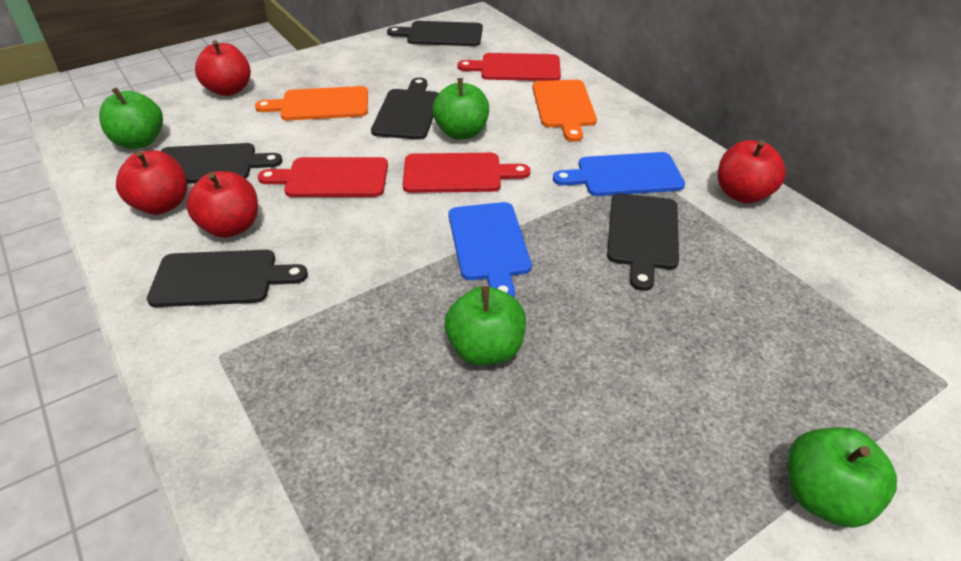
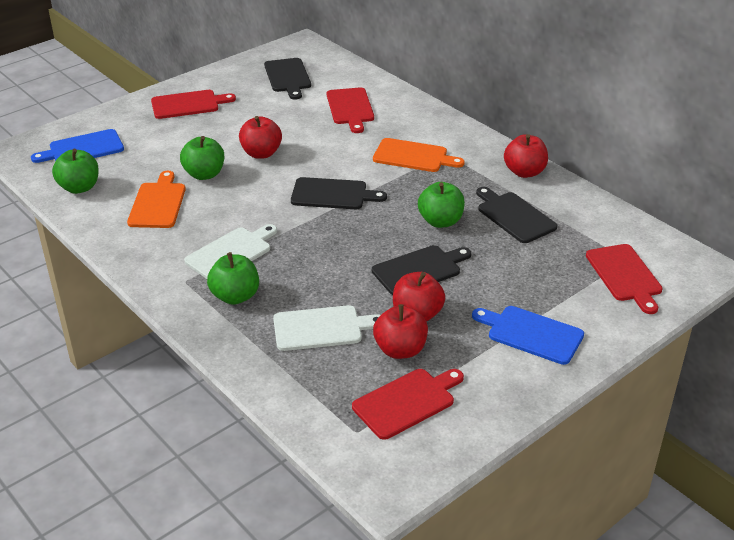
black cutting board: 5 -> 4
red cutting board: 3 -> 4
white cutting board: 0 -> 2

